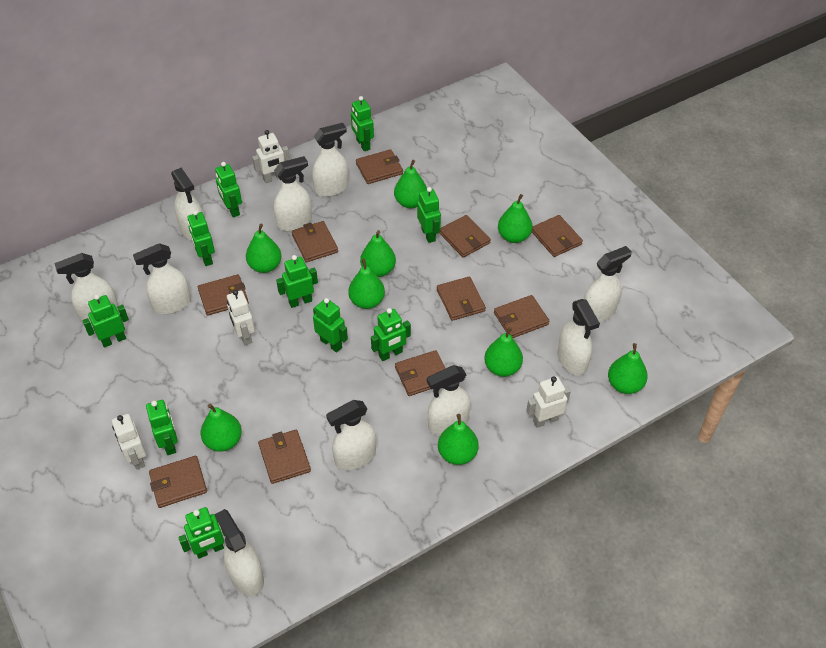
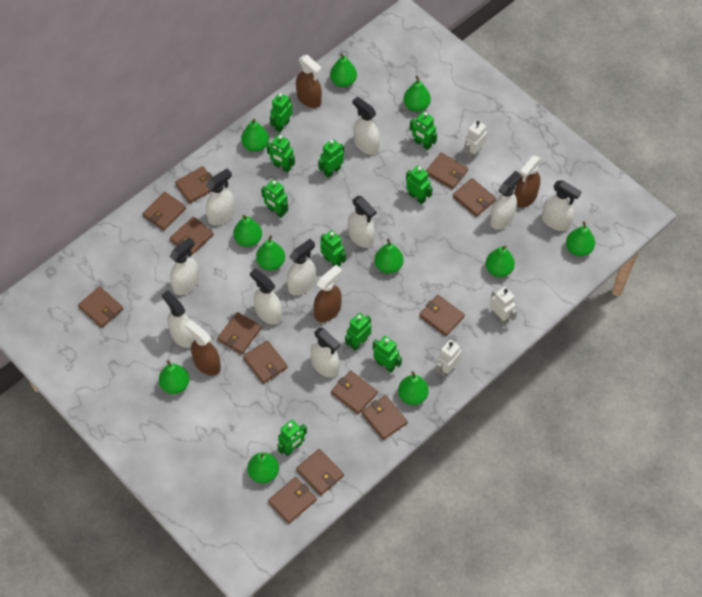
brown spray bottle: 0 -> 4
brown wallet: 10 -> 13
green pear: 9 -> 11
white robot: 4 -> 3

